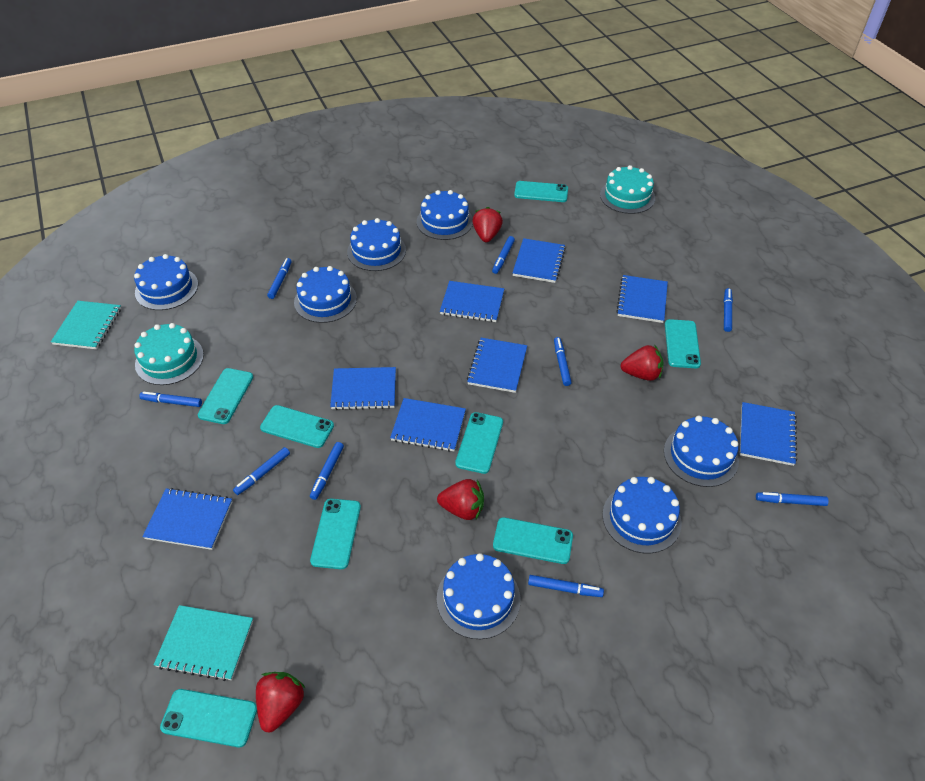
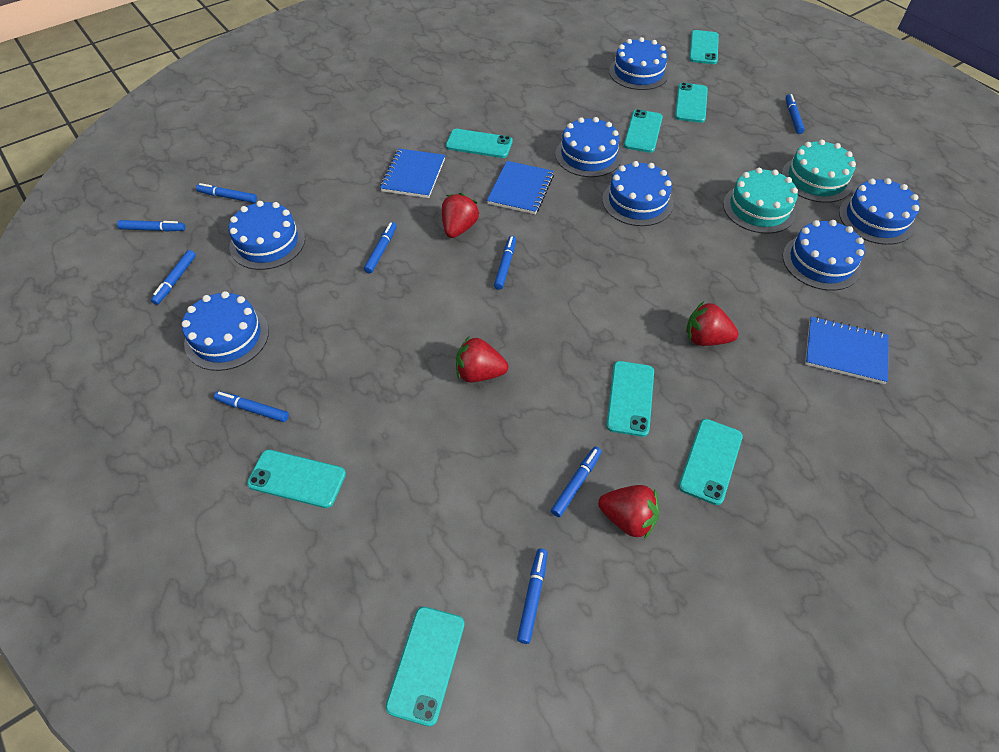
blue notebook: 8 -> 3
turquoise notebook: 2 -> 0

